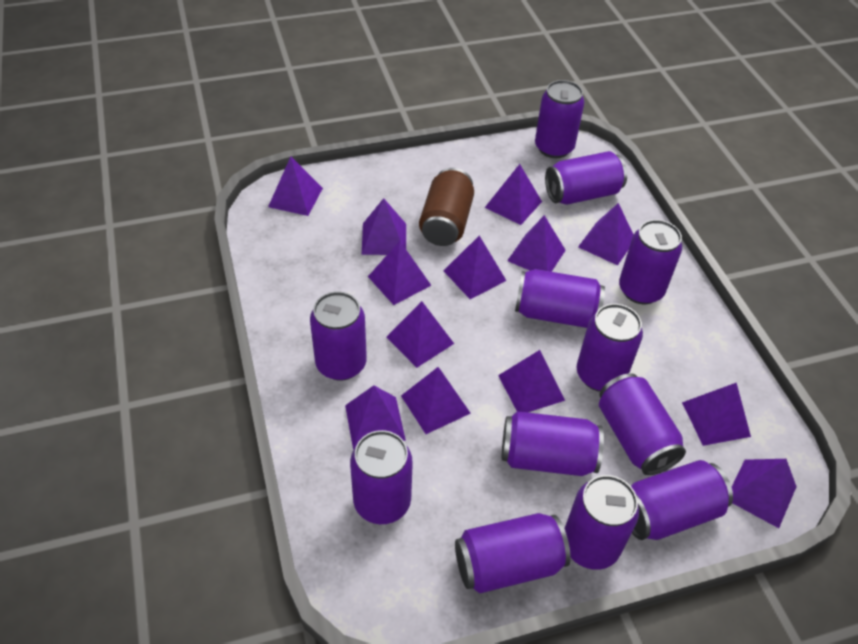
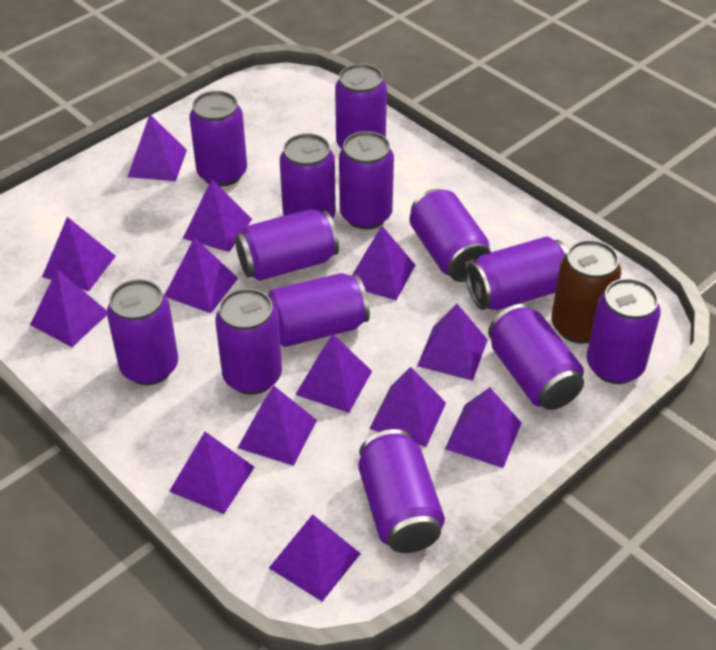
purple can: 12 -> 13

